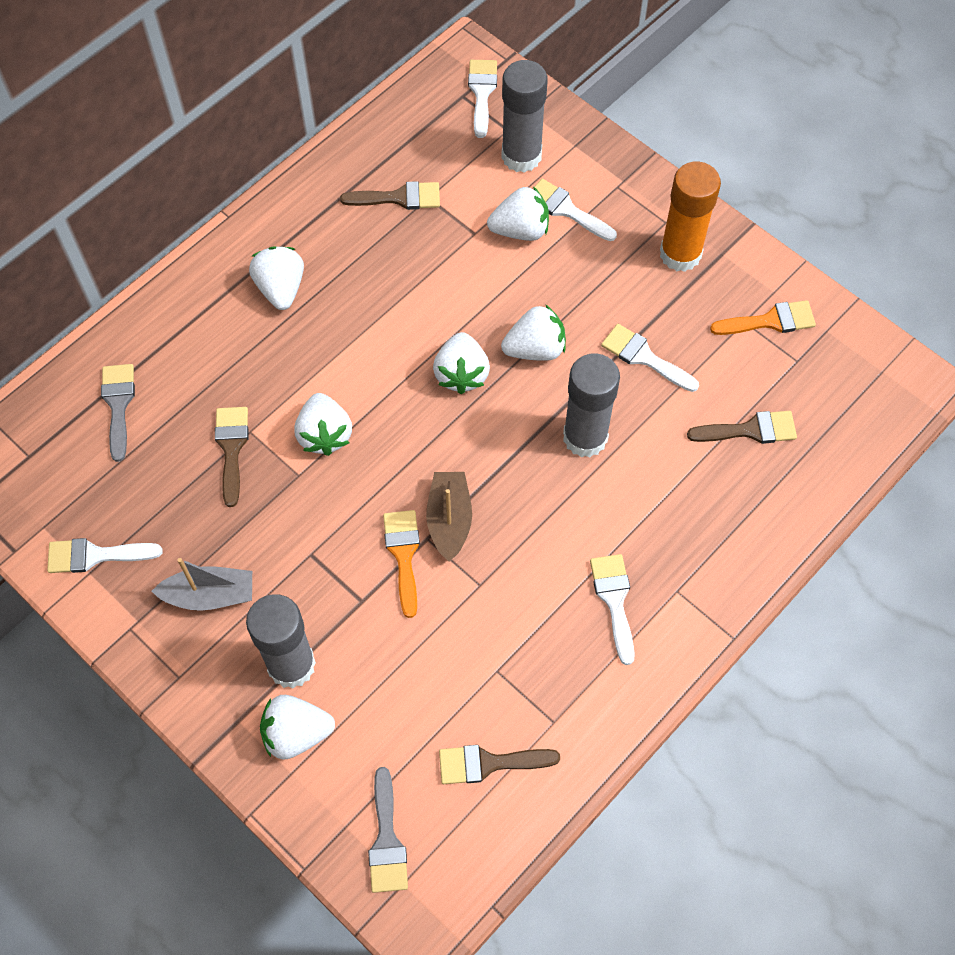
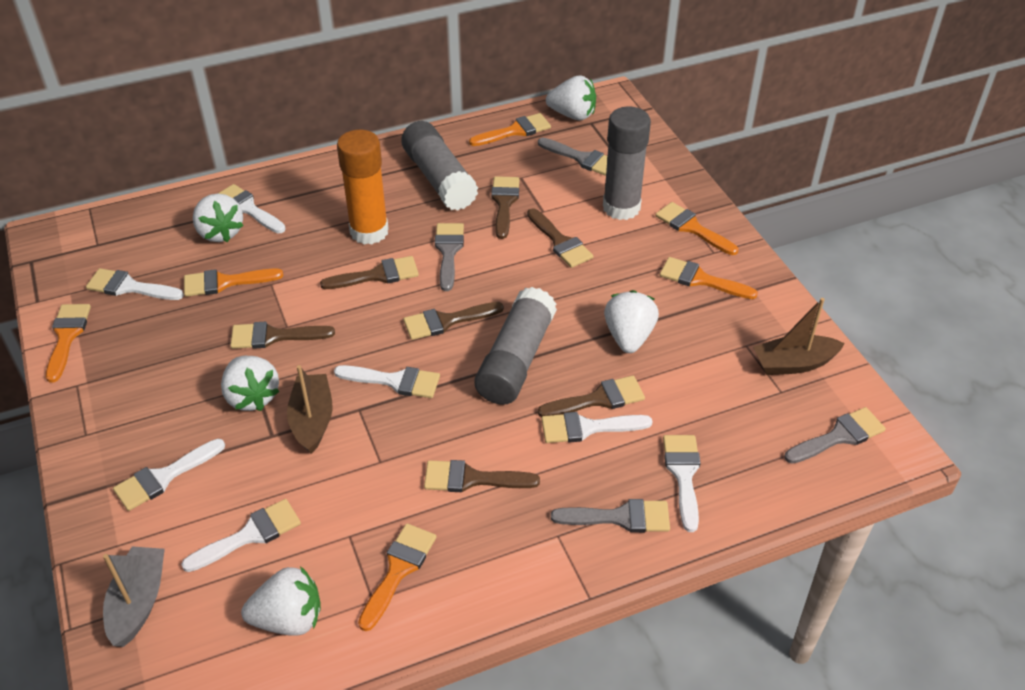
brown boat: 1 -> 2
brown brush: 4 -> 7
grey brush: 2 -> 4
orange brush: 2 -> 6
white brush: 5 -> 7
white strawberry: 6 -> 5

